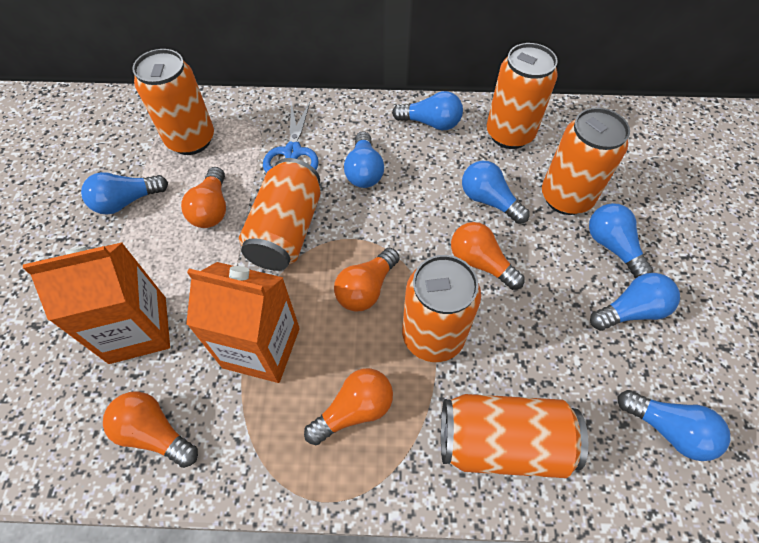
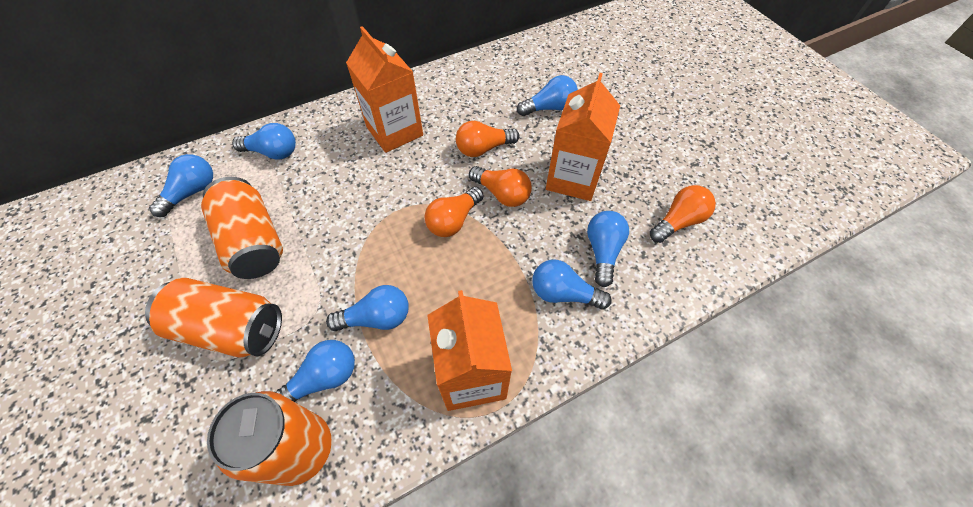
blue scissors: 1 -> 0
orange can: 6 -> 3
orange carton: 2 -> 3
orange light bulb: 5 -> 4

